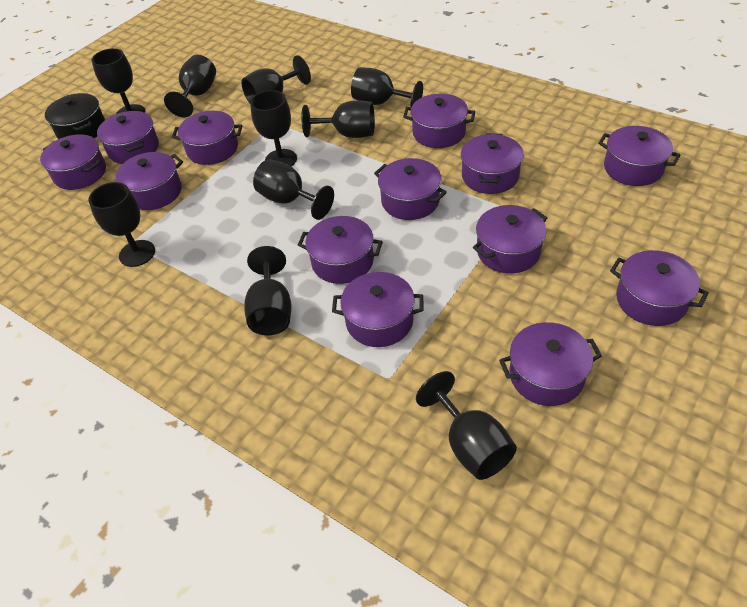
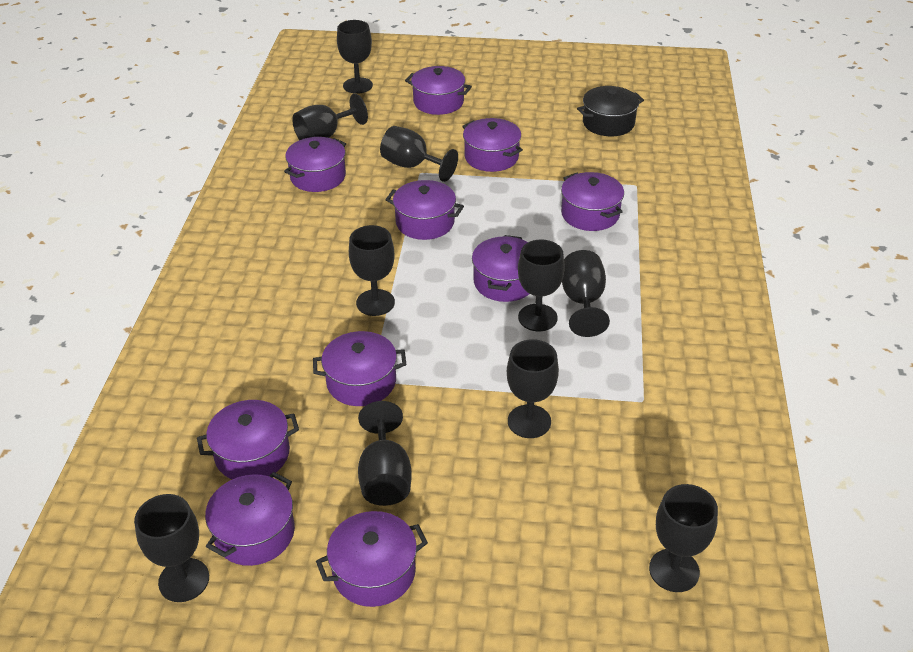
purple pot: 13 -> 10

